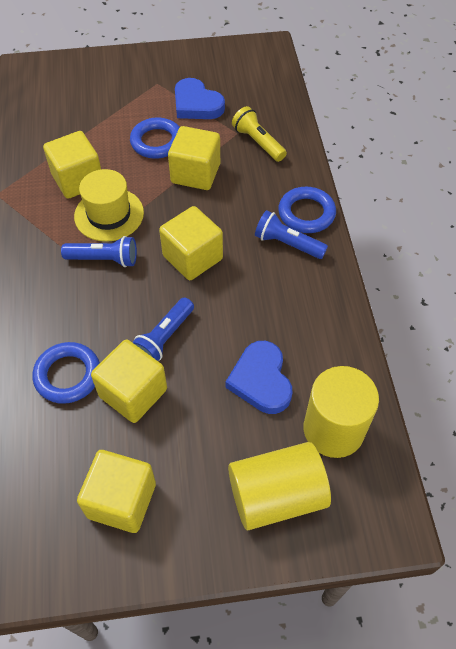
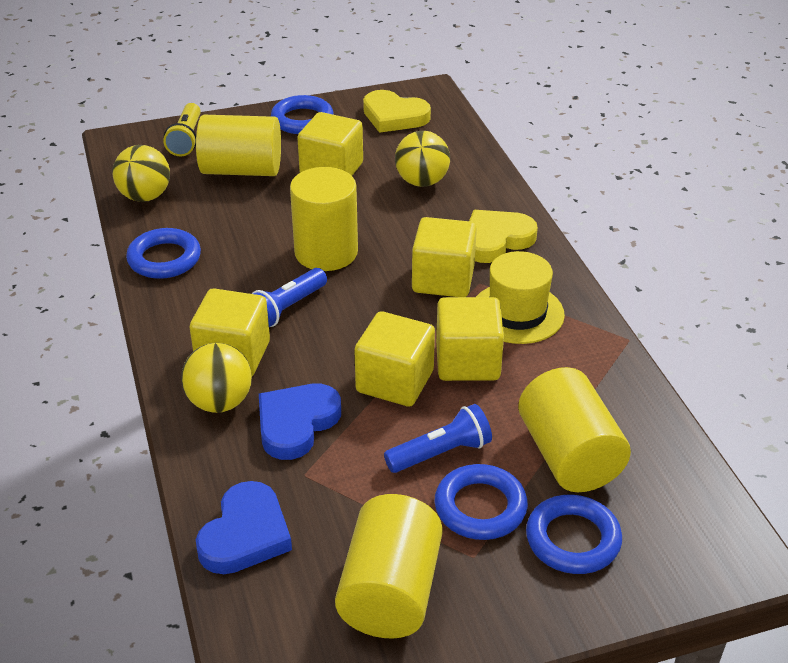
blue flashlight: 3 -> 2
blue ring: 3 -> 4
yellow ball: 0 -> 3
yellow cylinder: 2 -> 4
yellow heart: 0 -> 2

